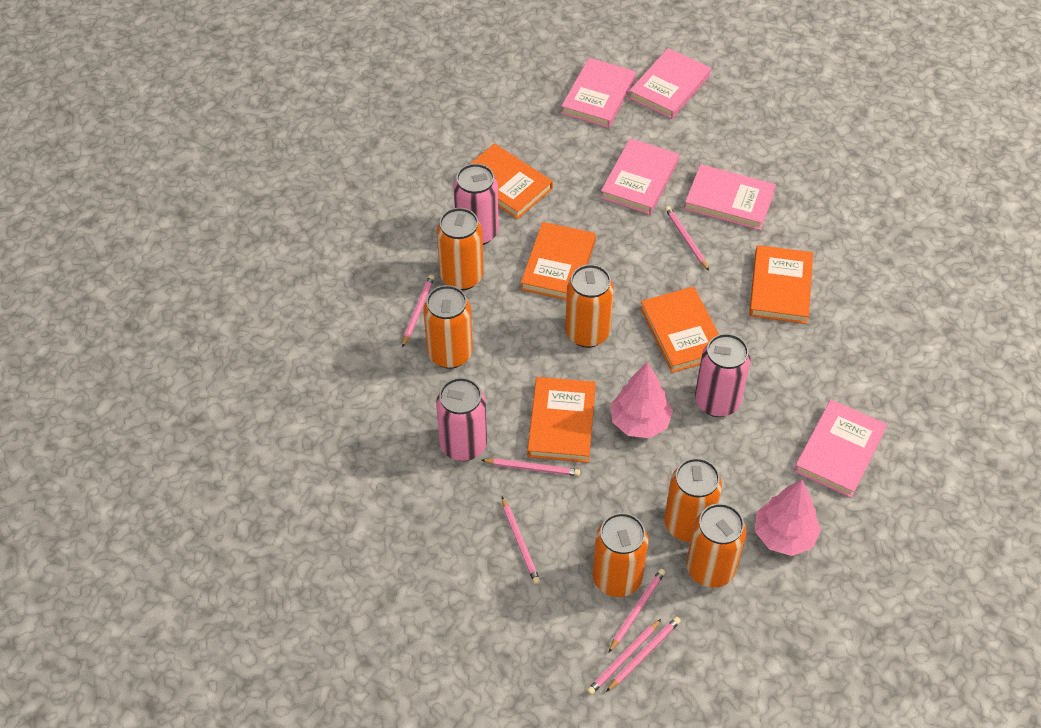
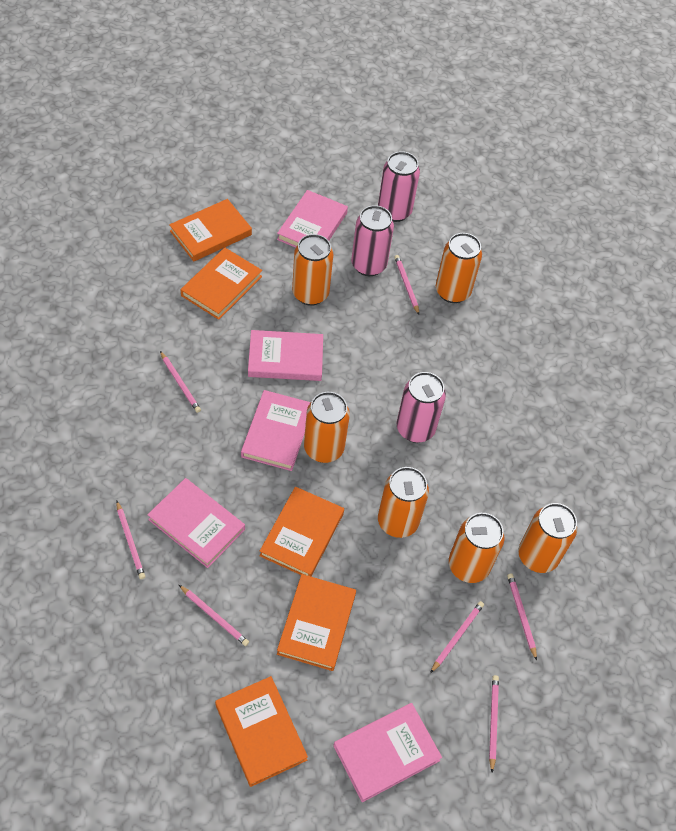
pink tree: 2 -> 0

